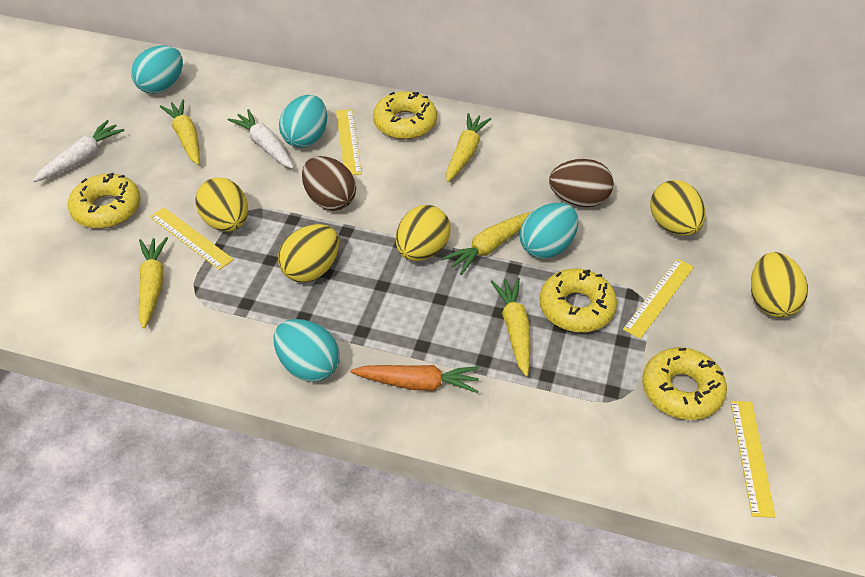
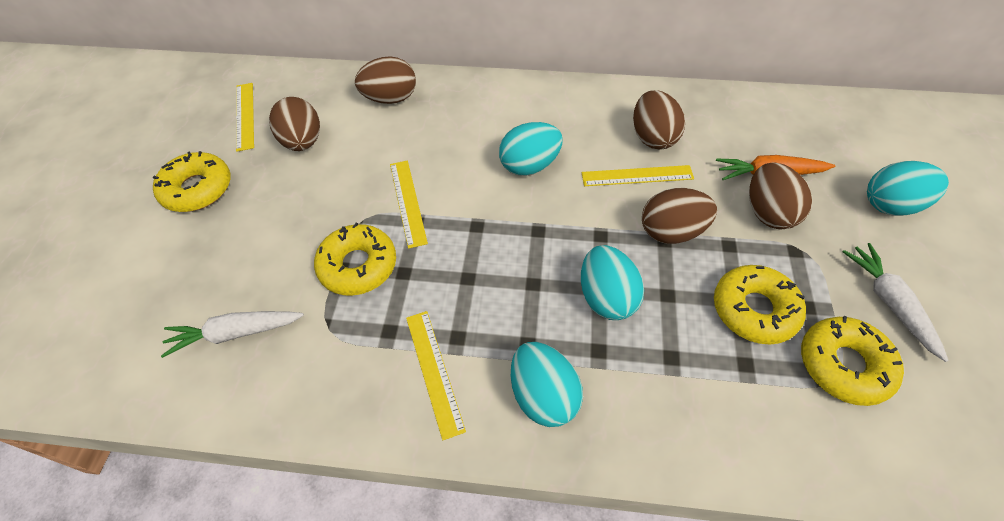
brown egg: 2 -> 5
yellow carrot: 5 -> 0
yellow egg: 5 -> 0

